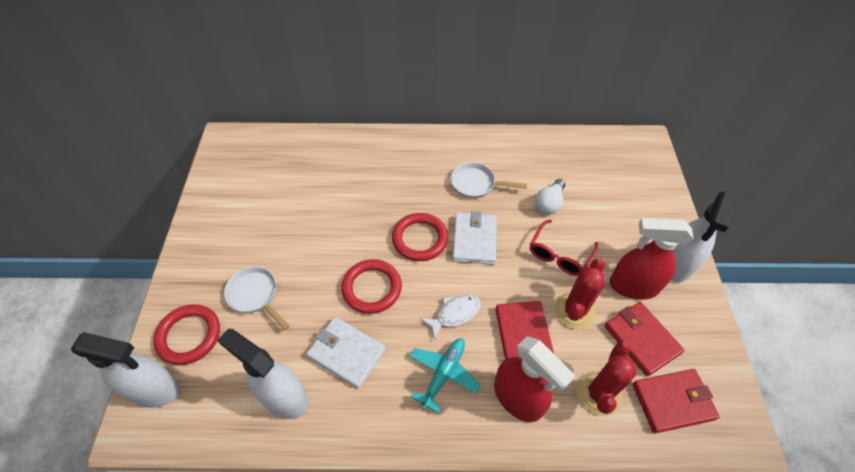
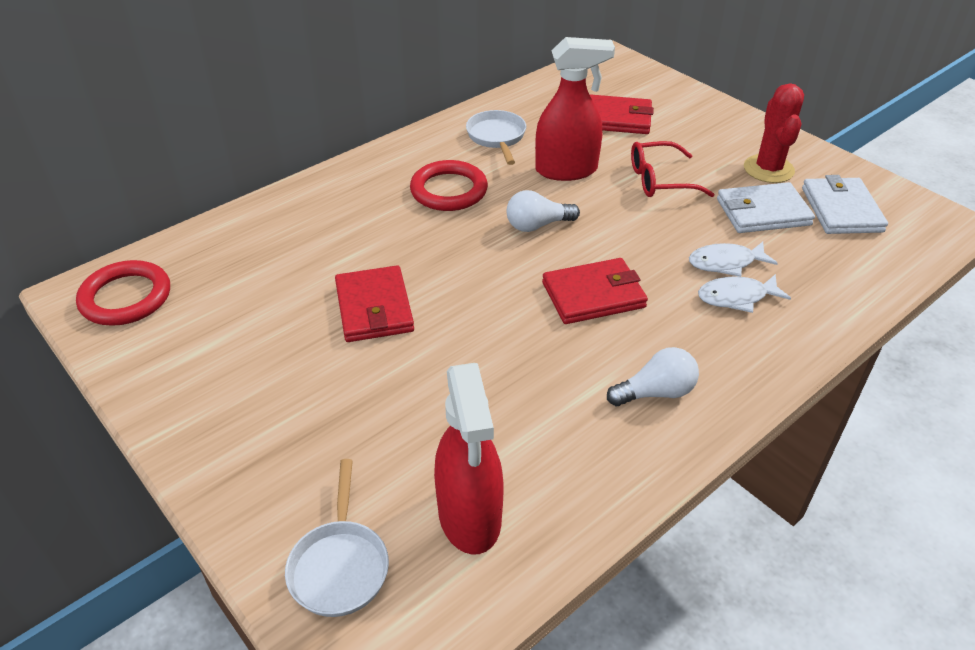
red cactus: 2 -> 1
red ring: 3 -> 2
turquoise plane: 1 -> 0
white fish: 1 -> 2
white light bulb: 1 -> 2
white spray bottle: 3 -> 0

